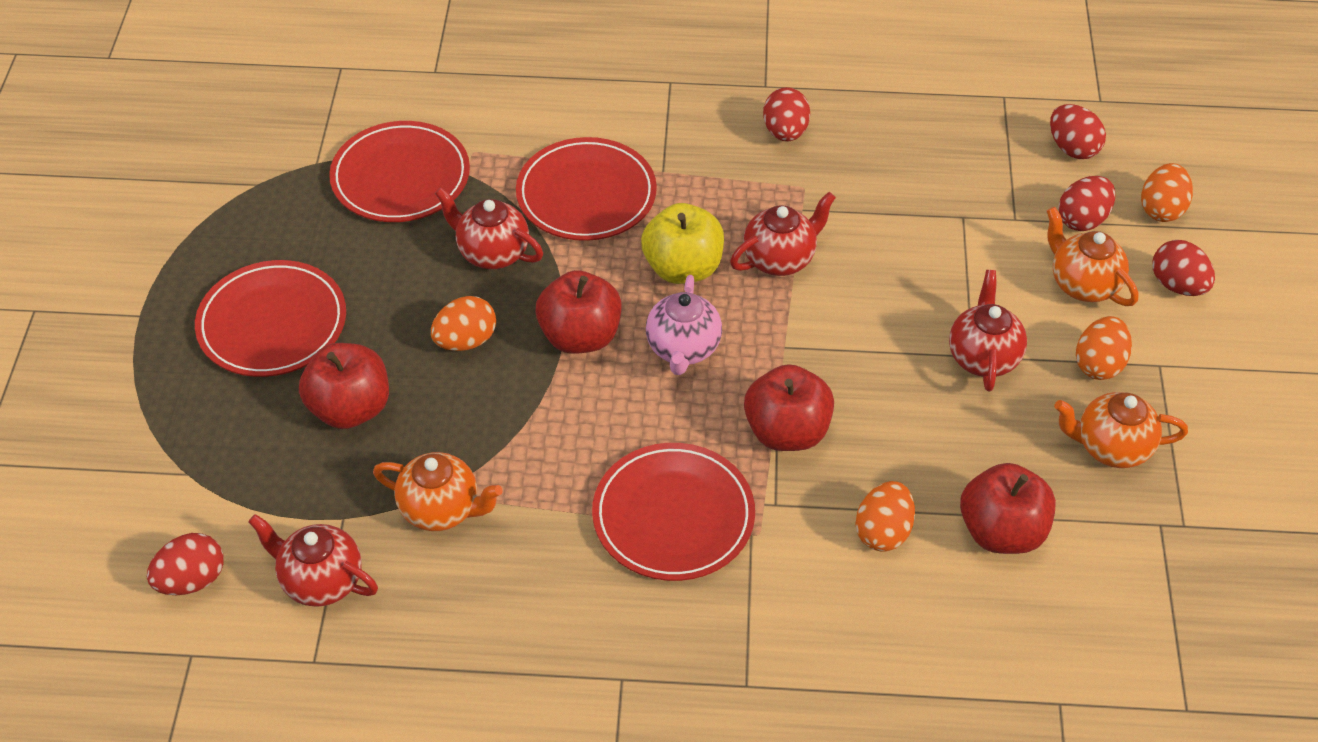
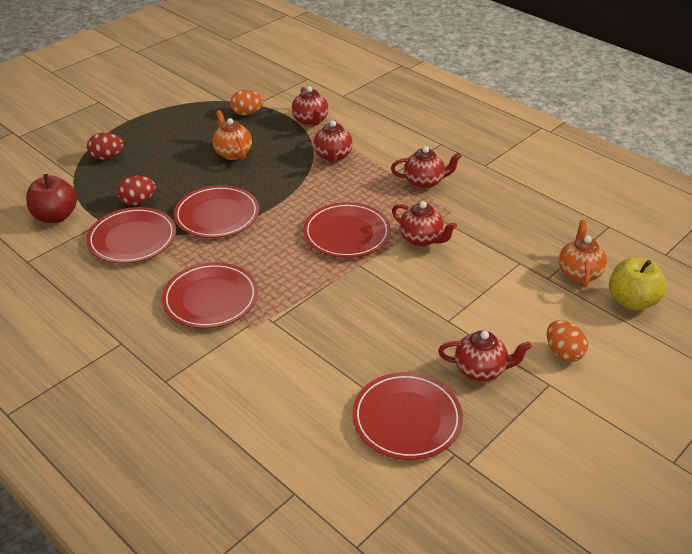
orange egg: 4 -> 2
orange teapot: 3 -> 2
pink teapot: 1 -> 0
red apple: 4 -> 1
red egg: 5 -> 2
red plate: 4 -> 5
red teapot: 4 -> 5

